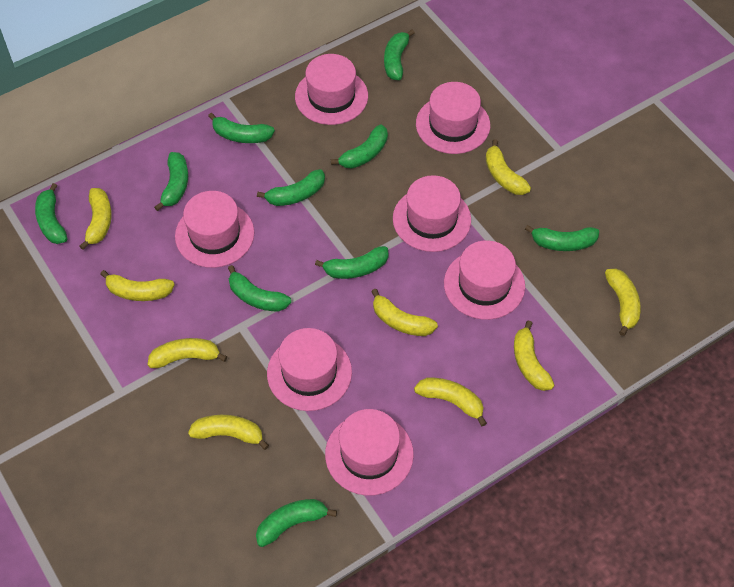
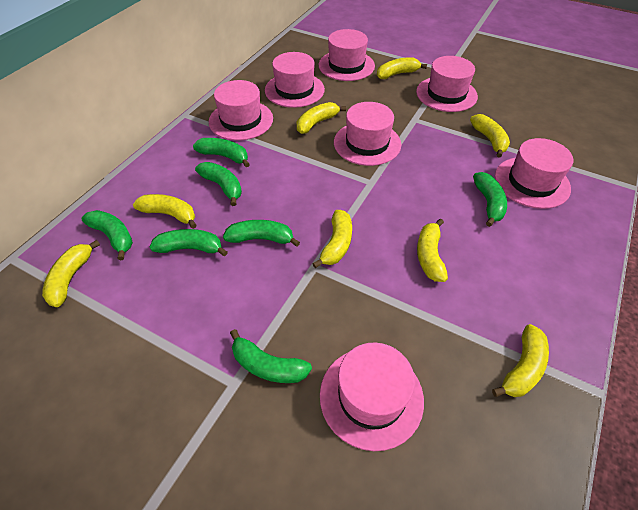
green banana: 10 -> 7
yellow banana: 9 -> 8

